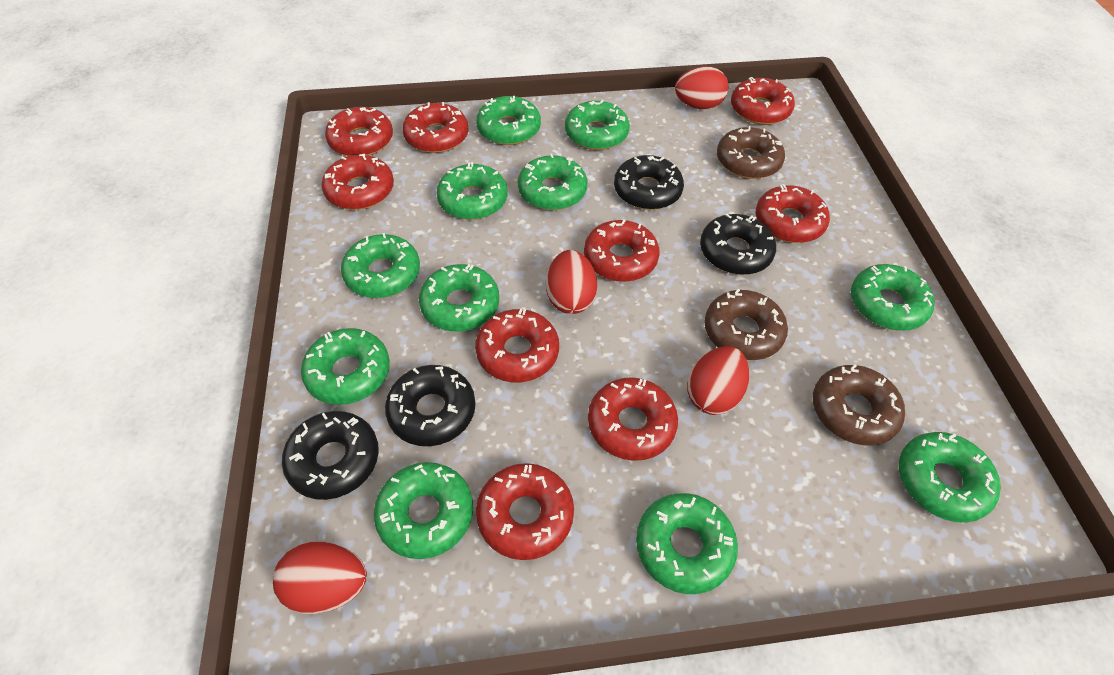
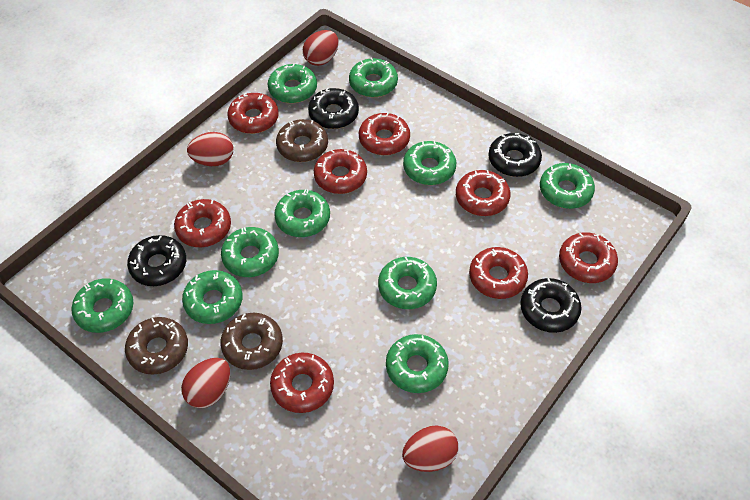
green donut: 11 -> 10
red donut: 9 -> 8

